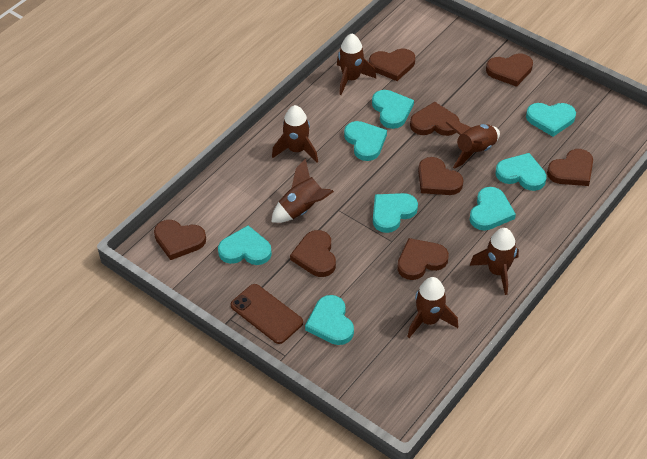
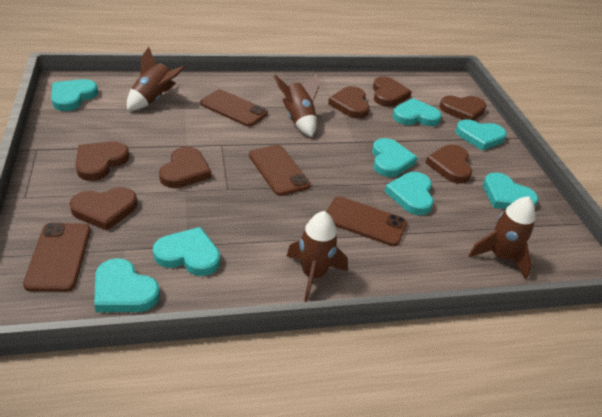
brown heart: 8 -> 7
brown phone: 1 -> 4
brown rocket: 6 -> 4

